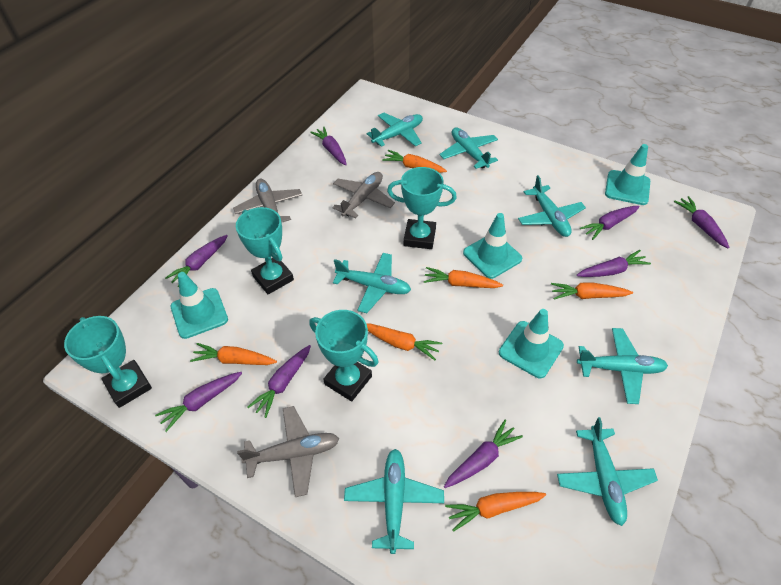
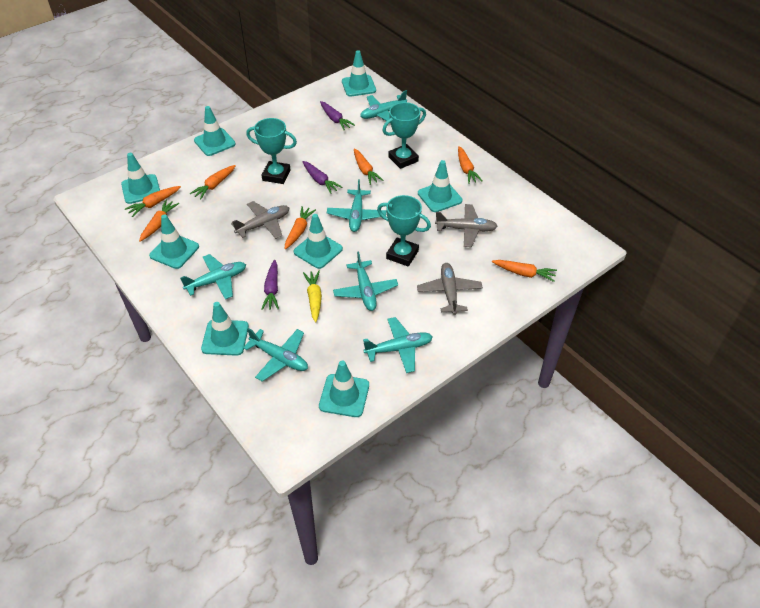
orange carrot: 6 -> 7
purple carrot: 8 -> 3
turquoise plane: 7 -> 6
turquoise traffic cone: 4 -> 8
turquoise trophy: 4 -> 3
yellow carrot: 0 -> 1

